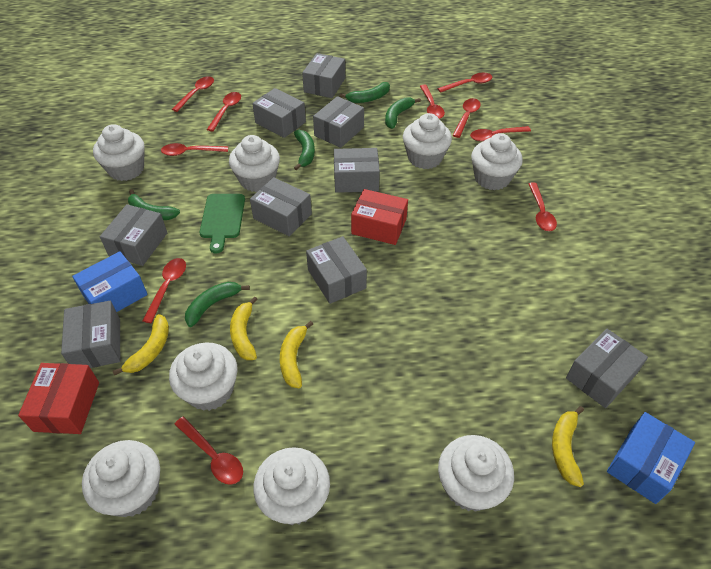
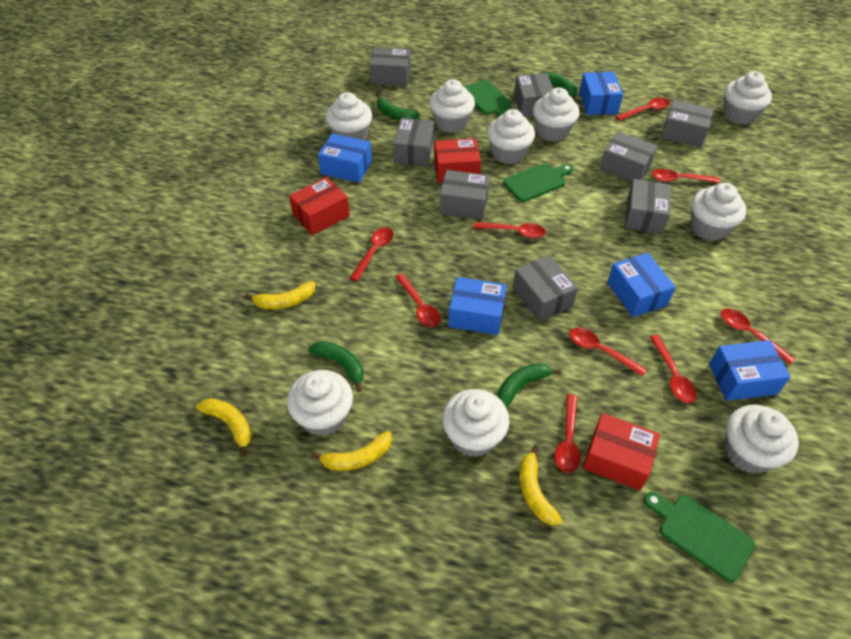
blue box: 2 -> 5
green banana: 5 -> 4
green cutting board: 1 -> 3
grey box: 9 -> 8
red box: 2 -> 3
red spoon: 10 -> 9
white cupcake: 8 -> 9

